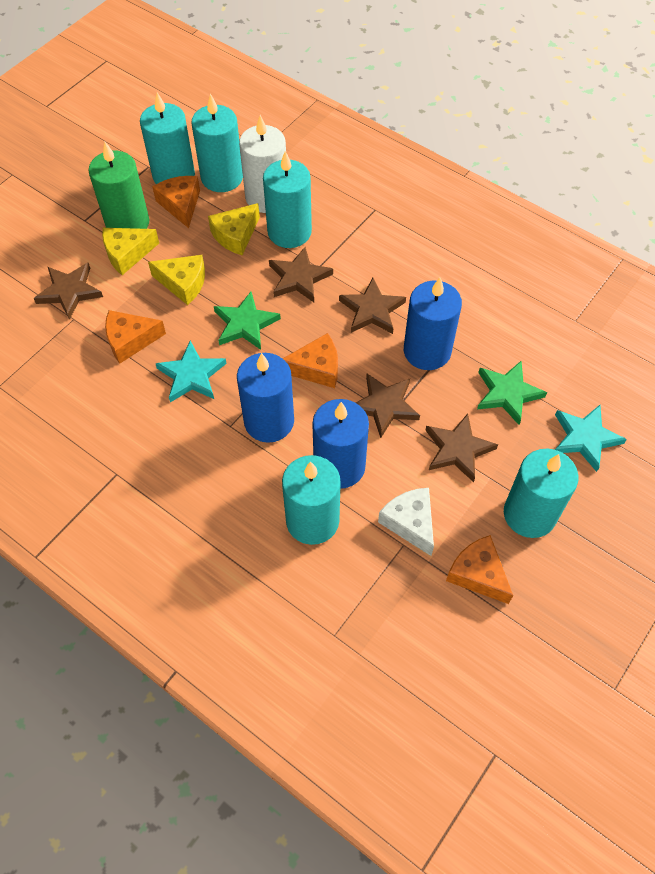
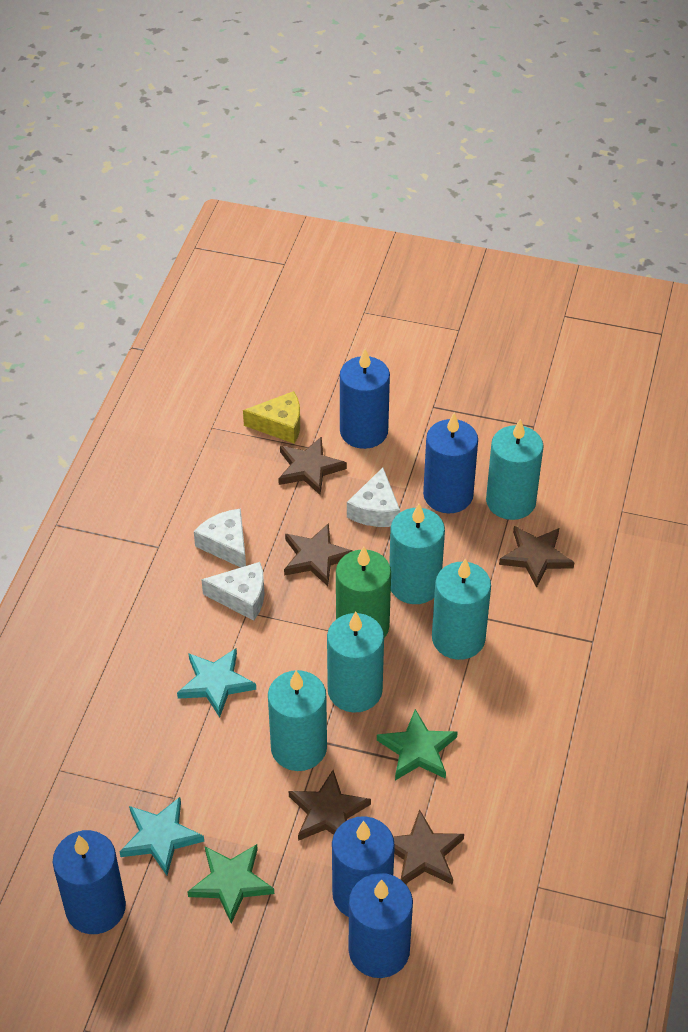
blue candle: 3 -> 5
orange cheese: 4 -> 0
white candle: 1 -> 0
white cheese: 1 -> 3
yellow cheese: 3 -> 1

